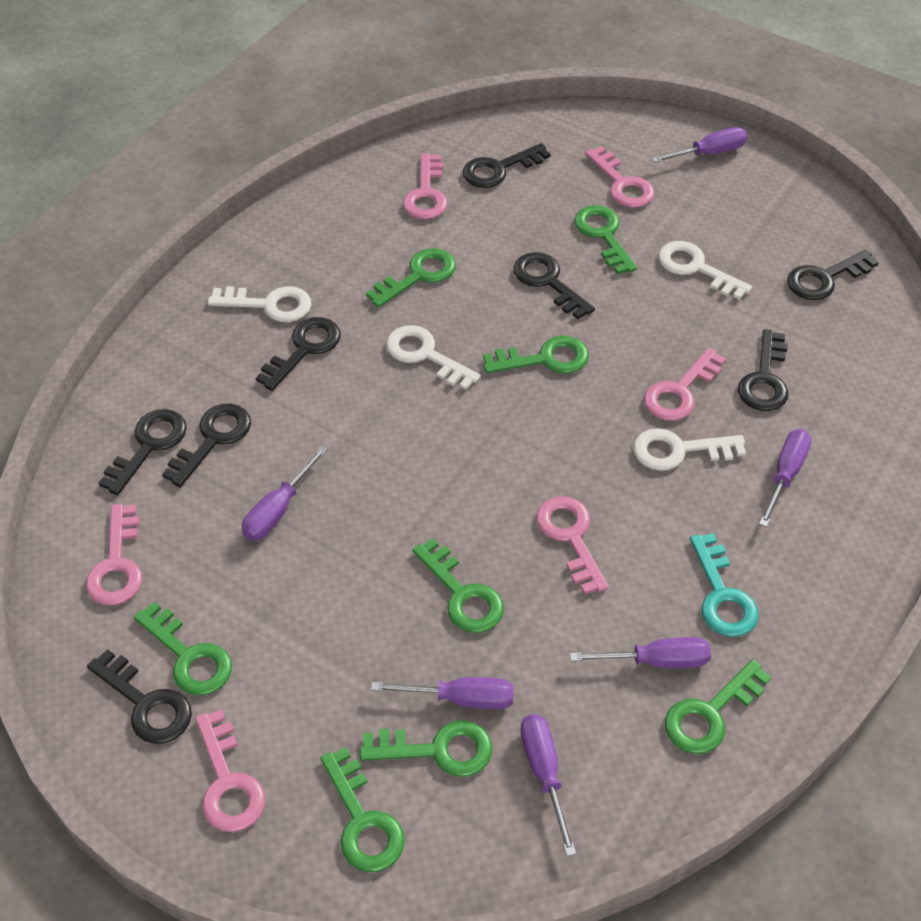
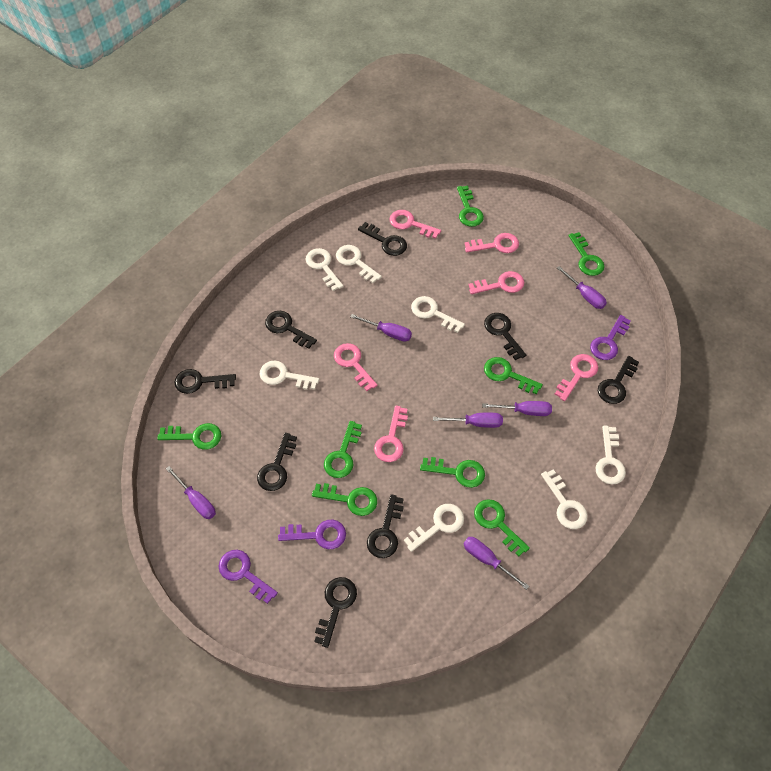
purple key: 0 -> 3
turquoise key: 1 -> 0
white key: 4 -> 7

